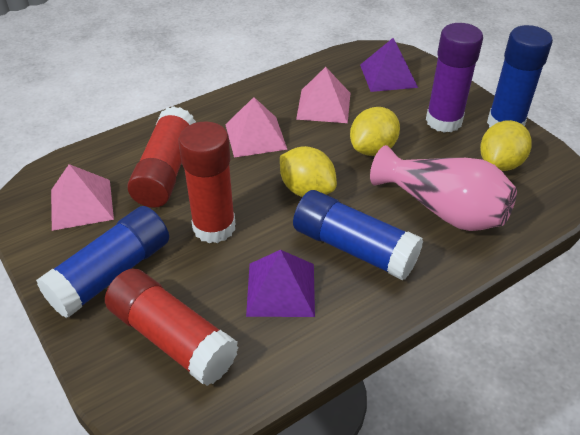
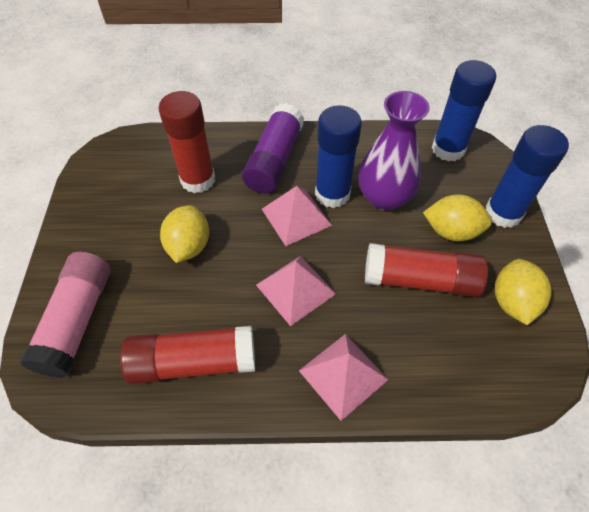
pink glue stick: 0 -> 1
pink vase: 1 -> 0
purple pyramid: 2 -> 0
purple vase: 0 -> 1

